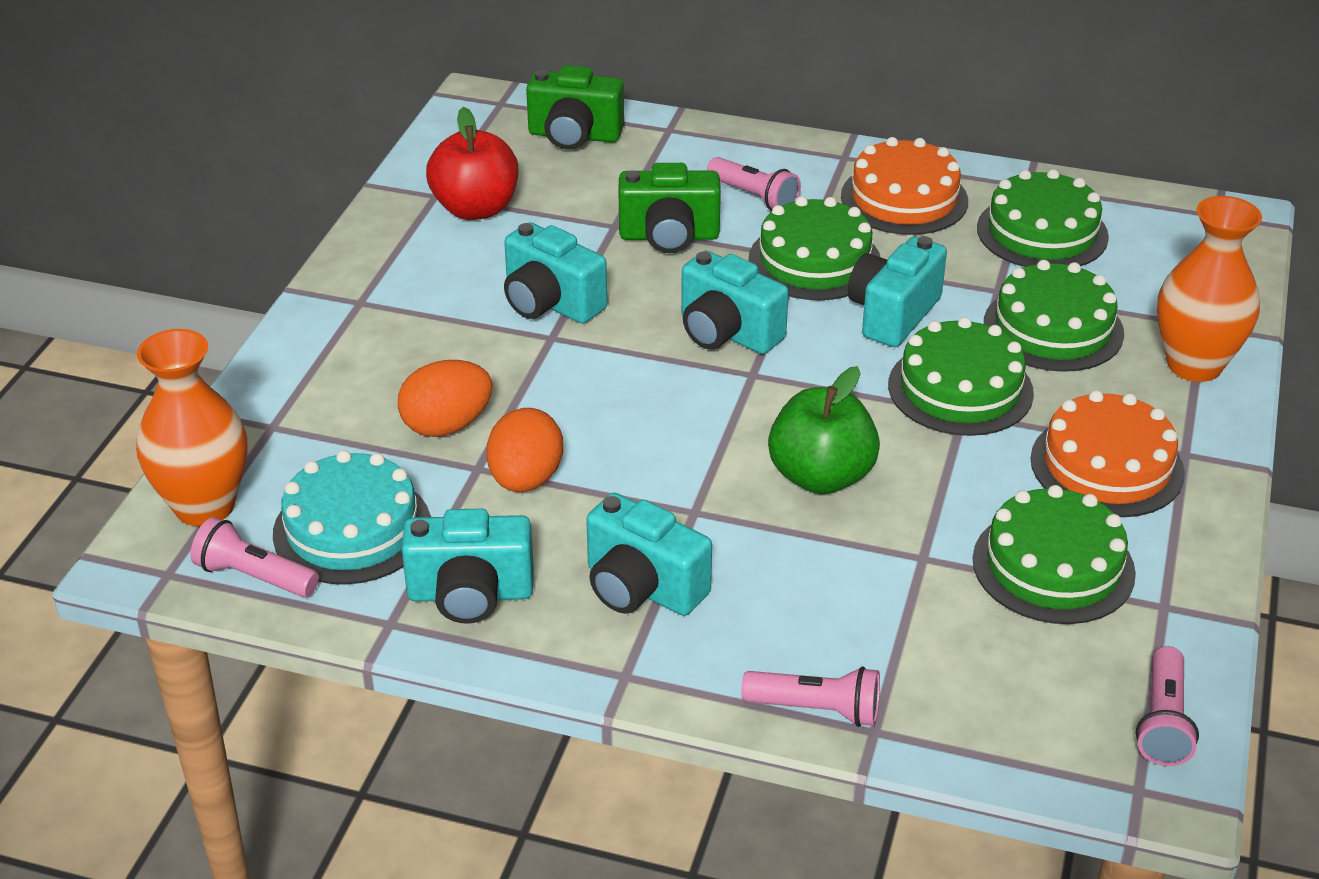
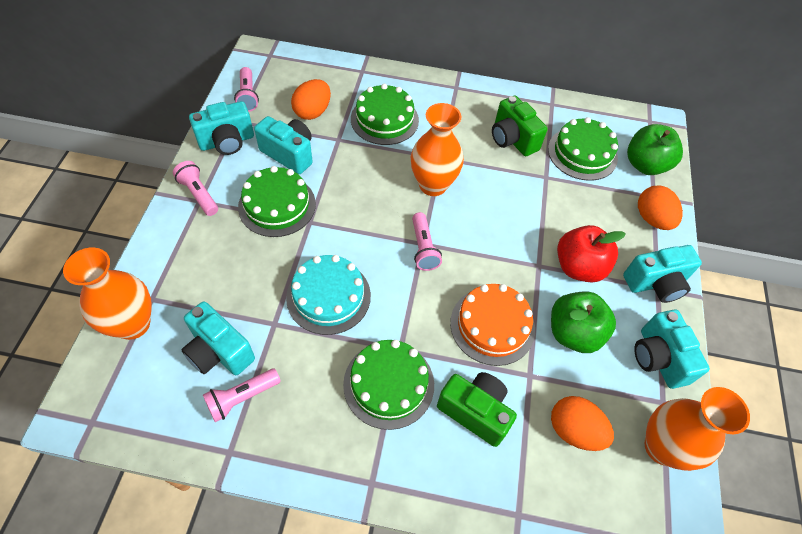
green apple: 1 -> 2
green cake: 5 -> 4
orange cake: 2 -> 1
orange egg: 2 -> 3
orange vase: 2 -> 3

